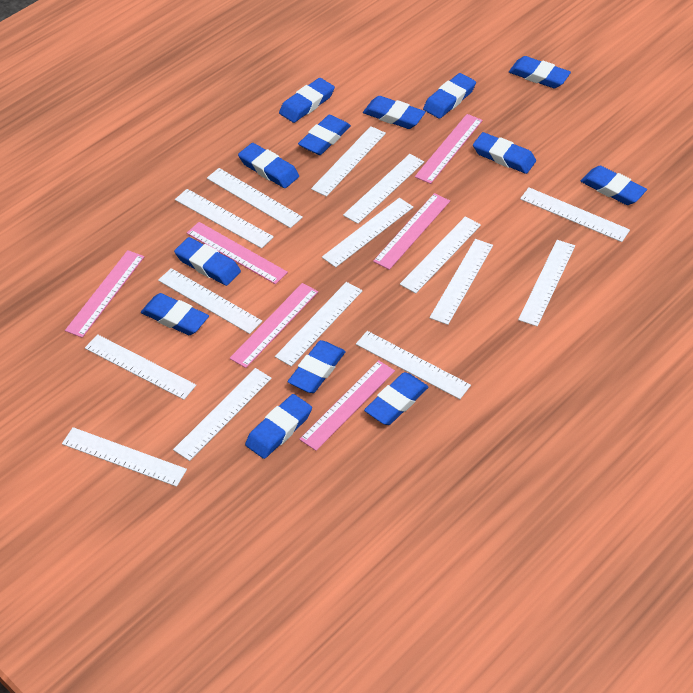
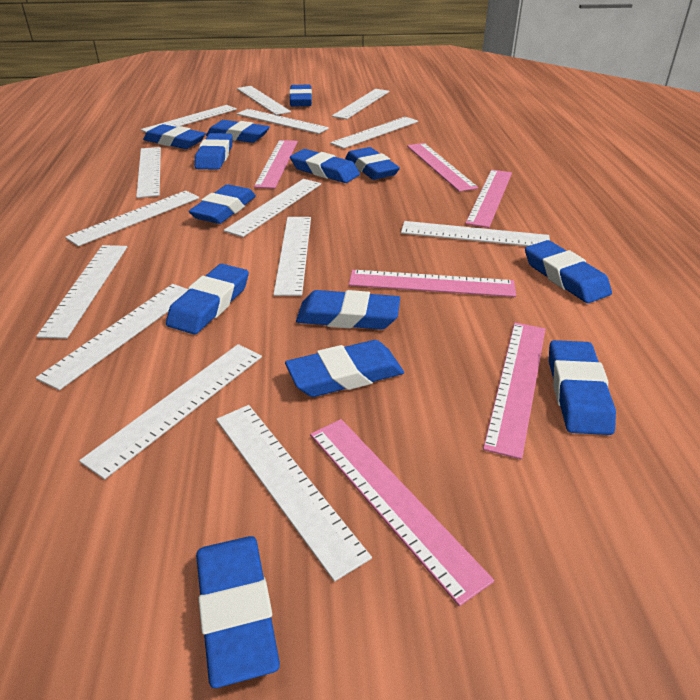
white ruler: 15 -> 14

